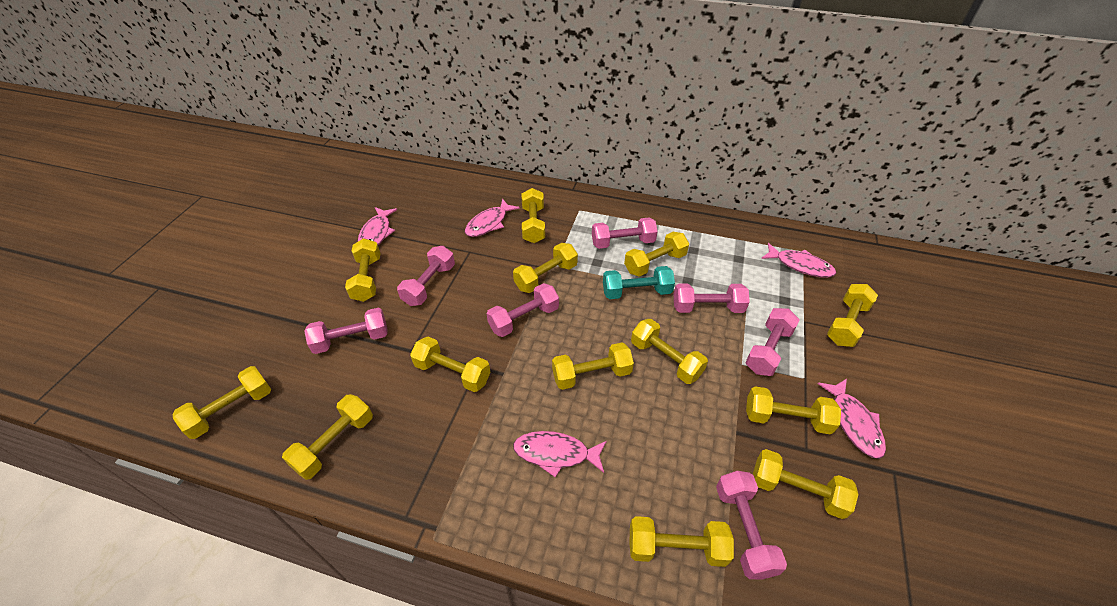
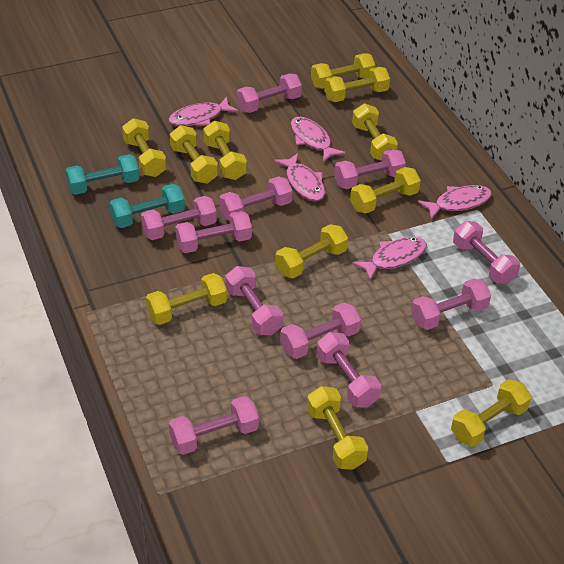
pink dumbbell: 7 -> 11
turquoise dumbbell: 1 -> 2
yellow dumbbell: 13 -> 11

